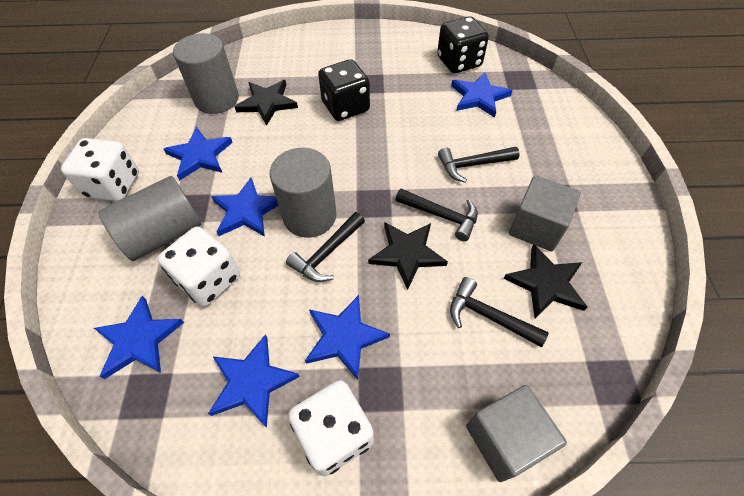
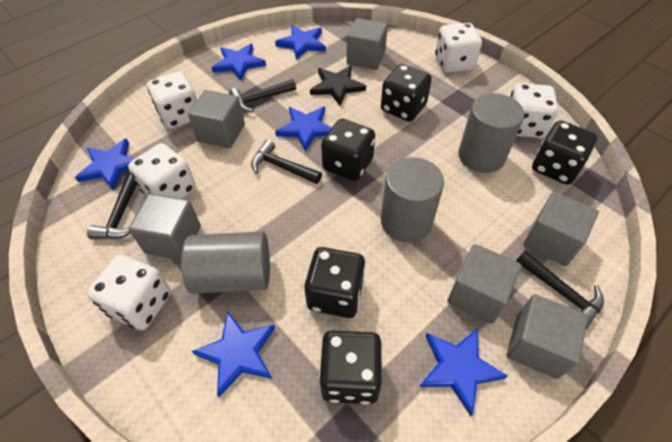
black dice: 2 -> 5
black star: 3 -> 1
grey cube: 2 -> 6
white dice: 3 -> 5

